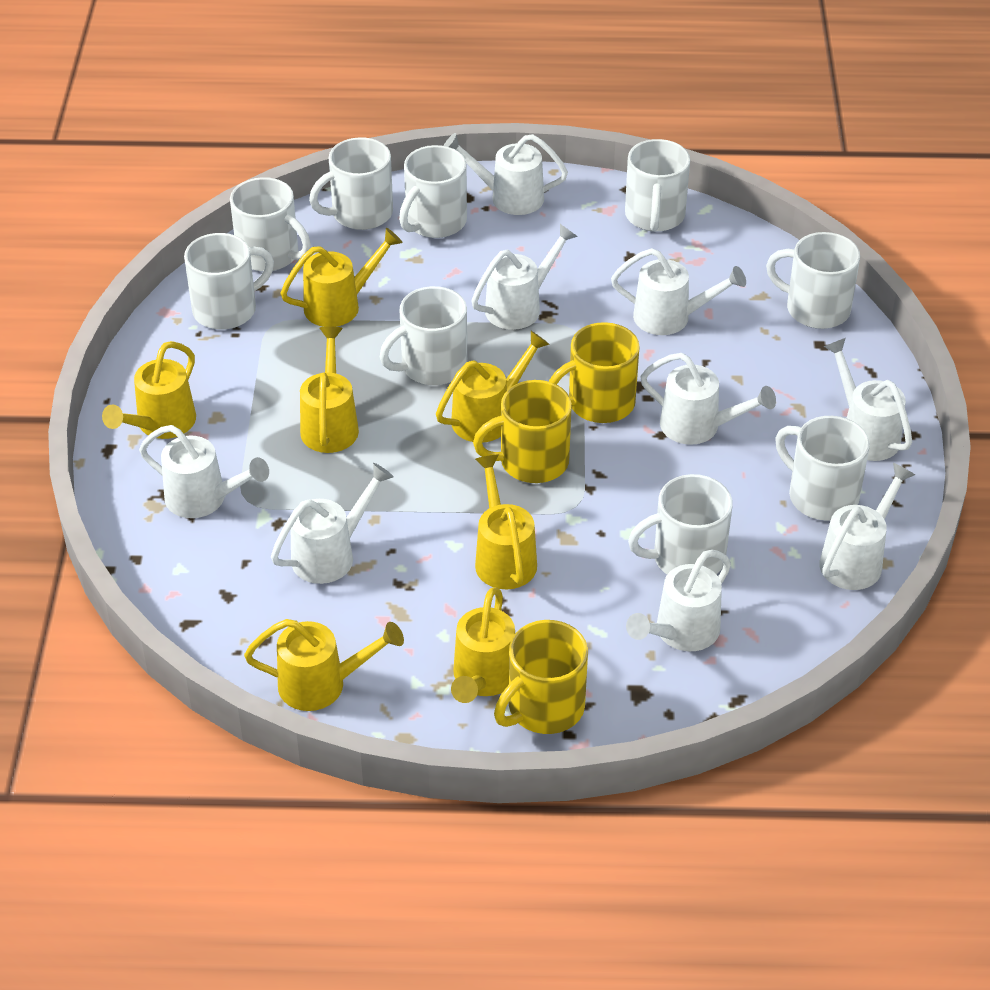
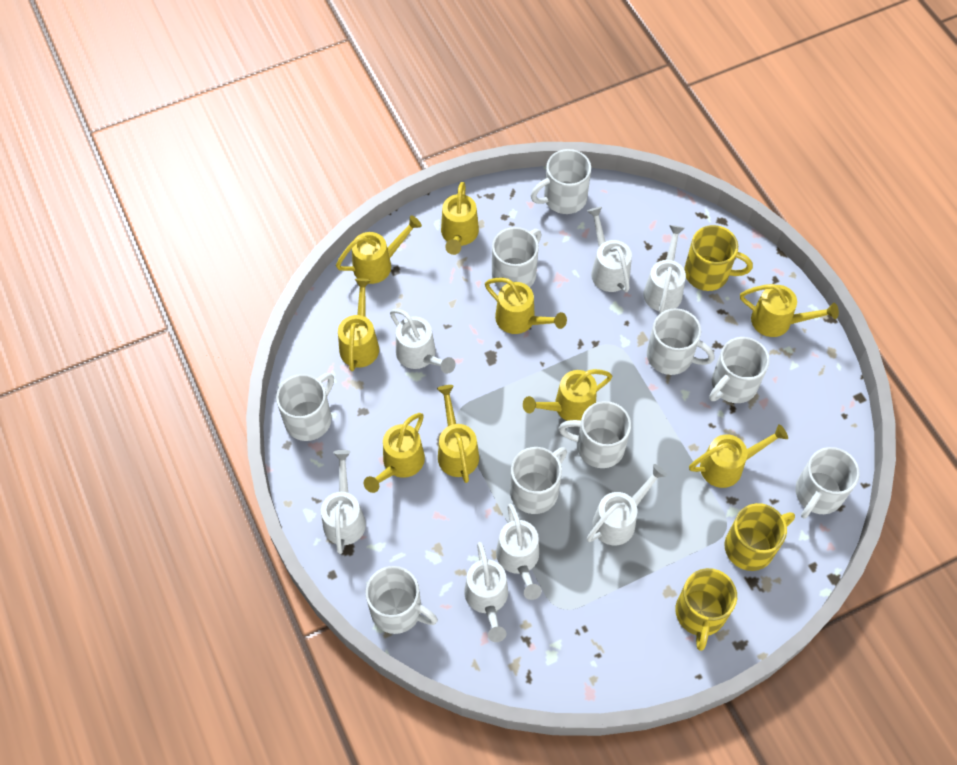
white watering can: 9 -> 7
yellow watering can: 7 -> 9

